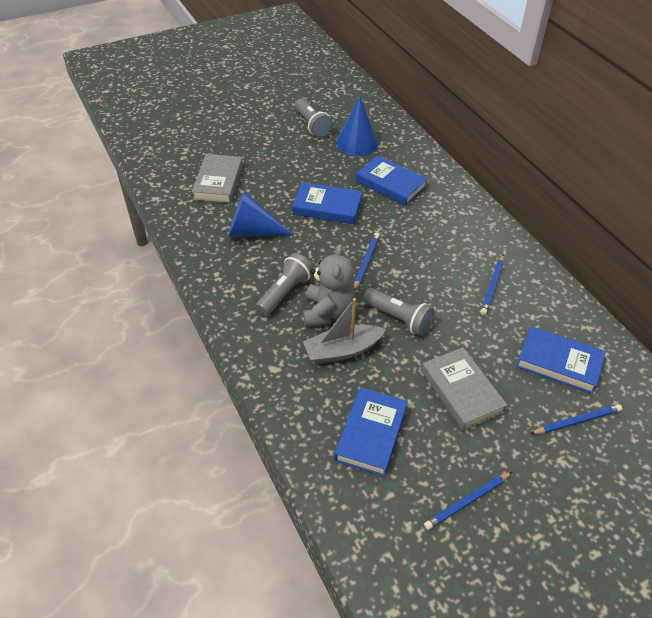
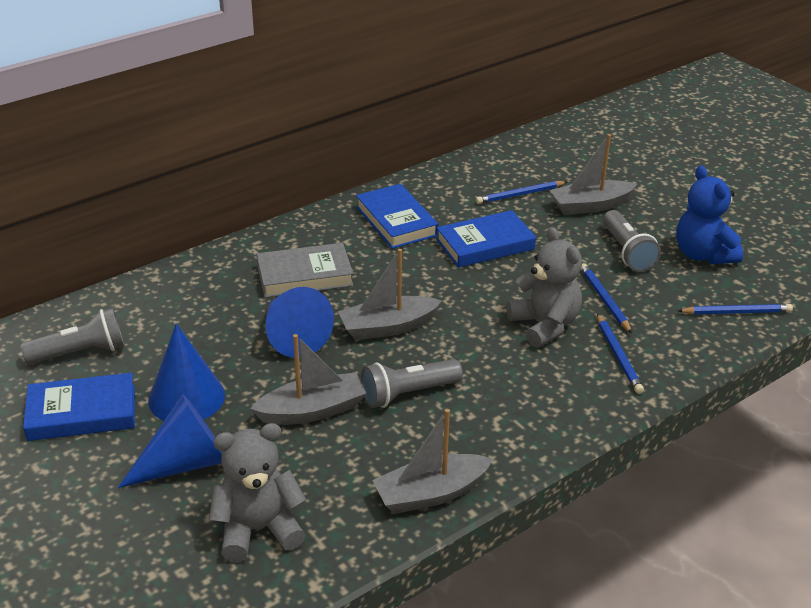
blue book: 4 -> 3
blue cone: 2 -> 3
blue teddy bear: 0 -> 1
grey boat: 1 -> 4
grey book: 2 -> 1
grey teddy bear: 1 -> 2

